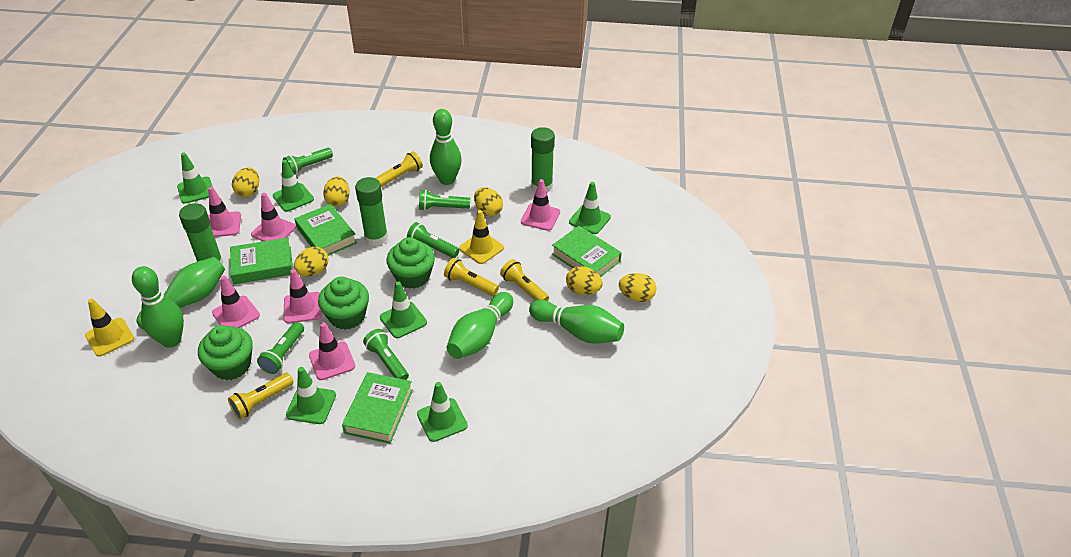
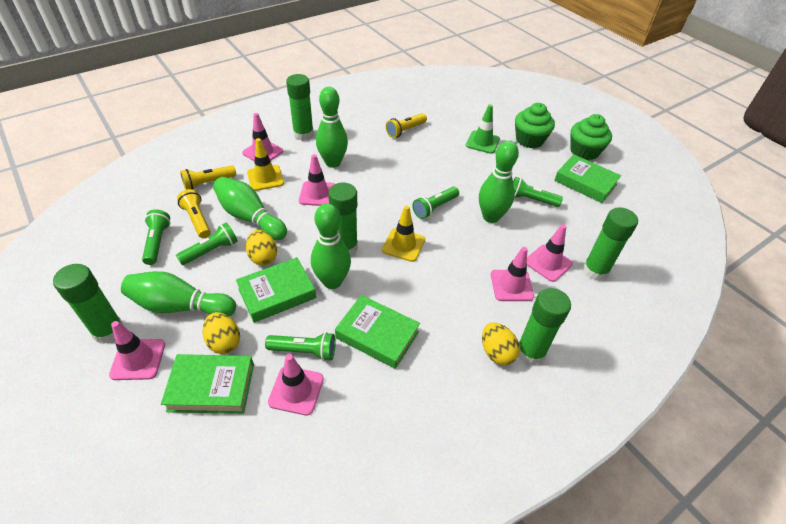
green cupcake: 3 -> 2
green glue stick: 3 -> 5
green traffic cone: 6 -> 1
yellow egg: 6 -> 3
yellow flashlight: 4 -> 3

